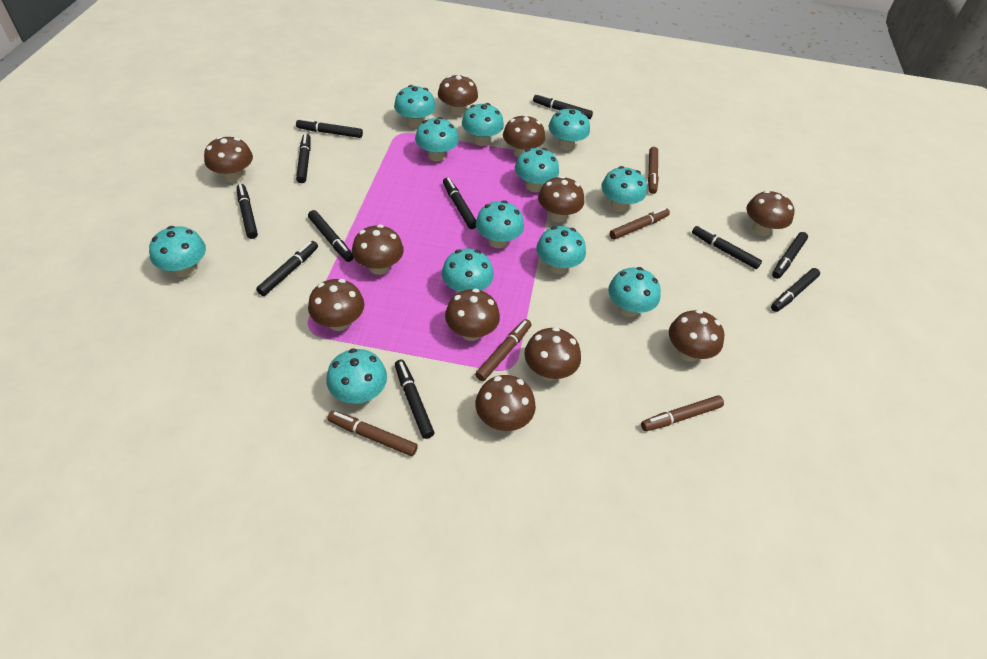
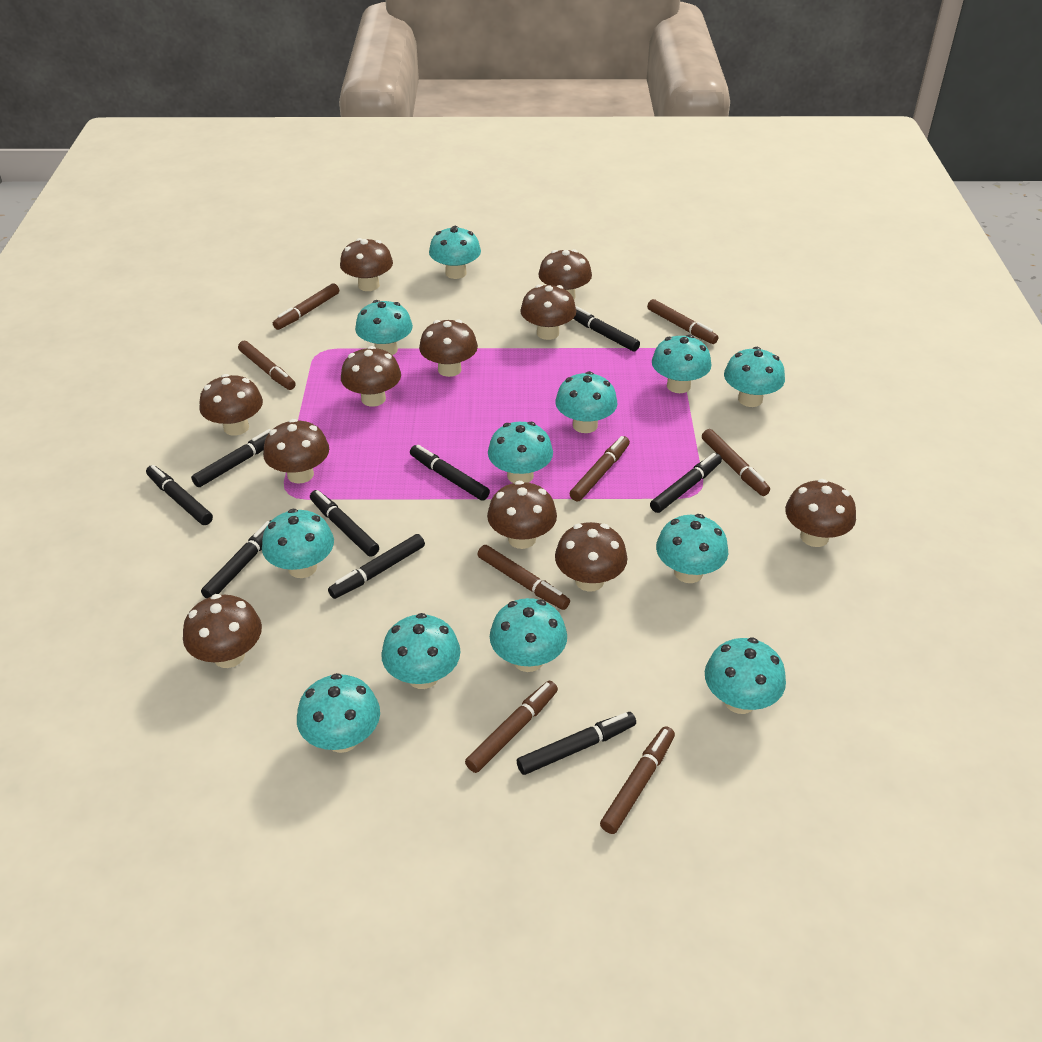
black marker: 11 -> 9
brown marker: 5 -> 8

